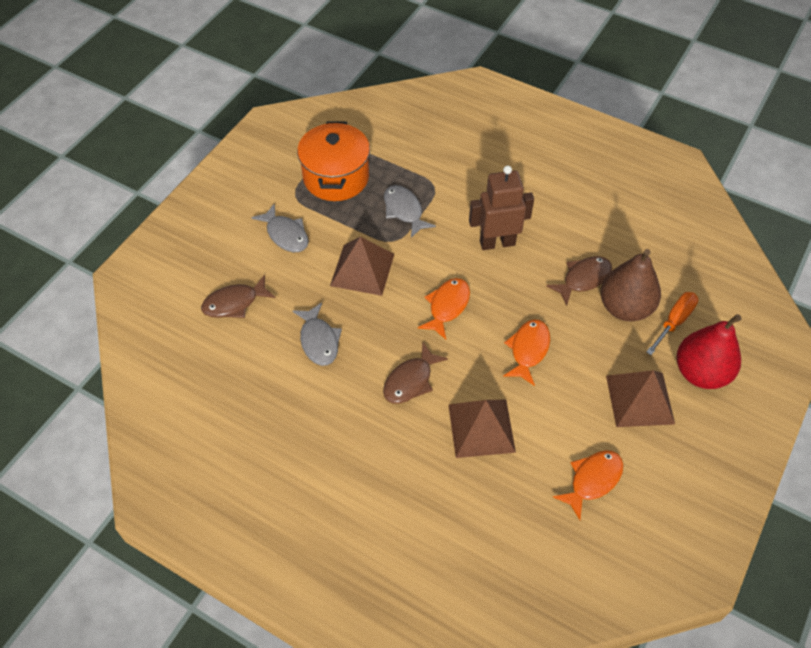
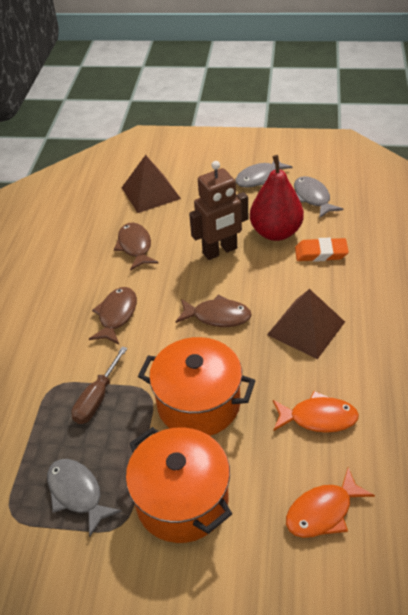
brown pear: 1 -> 0
brown pyramid: 3 -> 2
brown screwdriver: 0 -> 1
orange eraser: 0 -> 1
orange fish: 3 -> 2
orange pot: 1 -> 2
orange screwdriver: 1 -> 0

